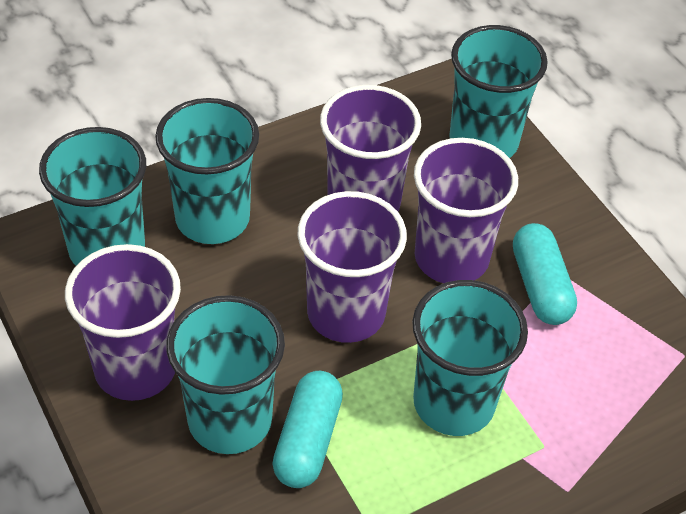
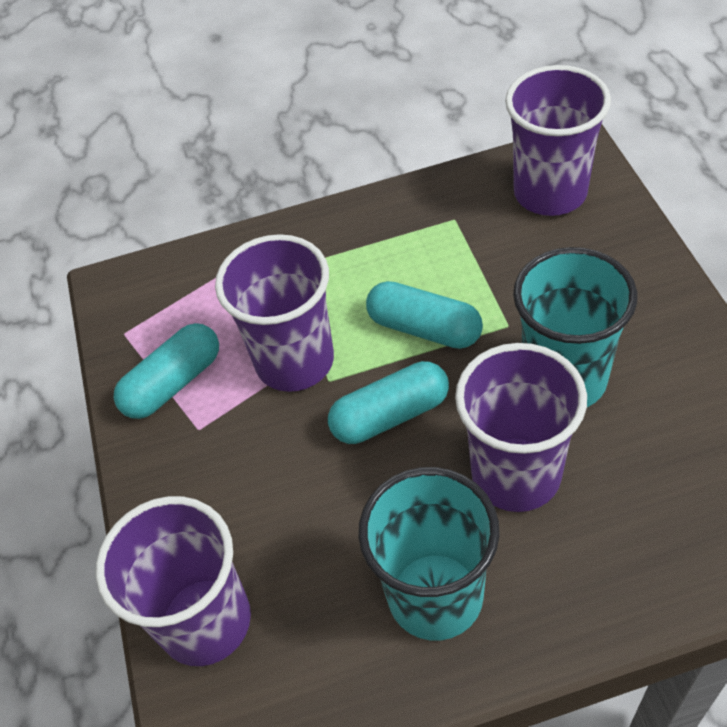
turquoise capsule: 2 -> 3
turquoise cup: 5 -> 2

